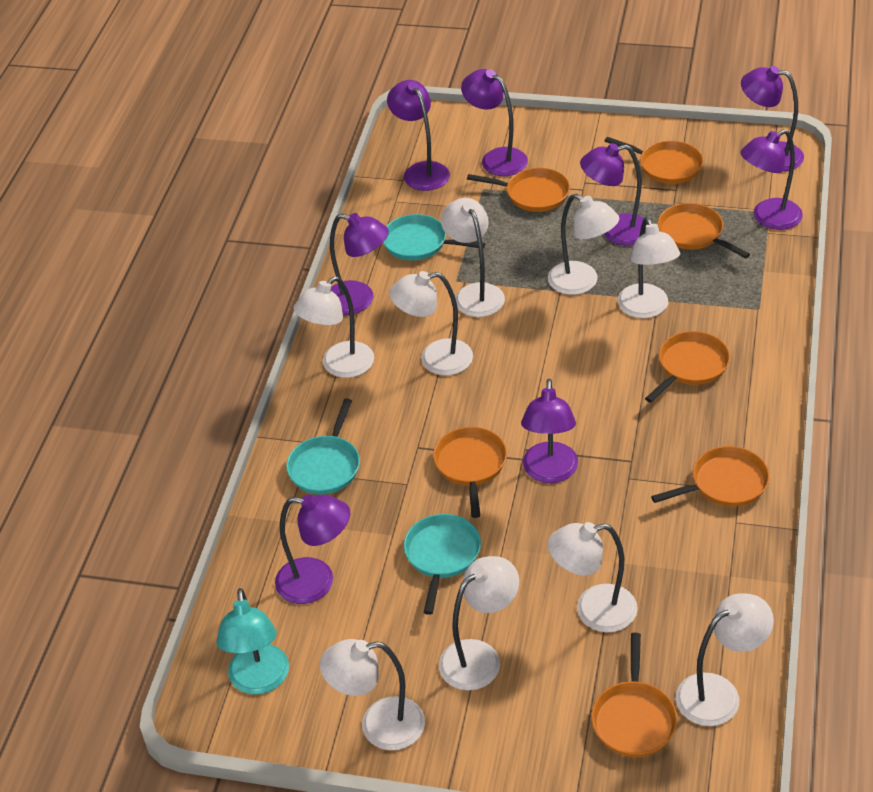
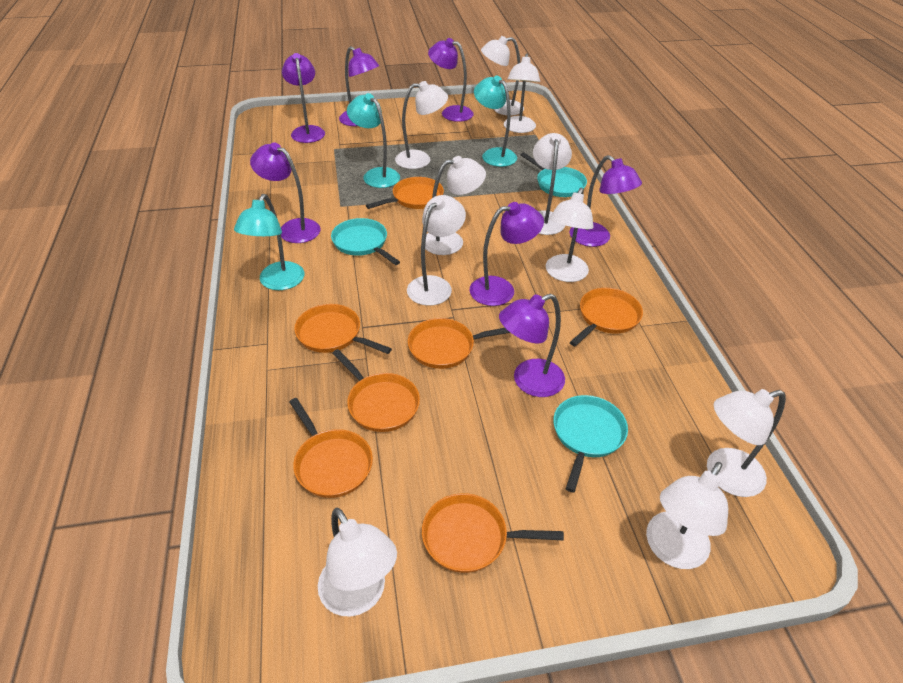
purple lamp: 8 -> 7
turquoise lamp: 1 -> 3
white lamp: 9 -> 10

